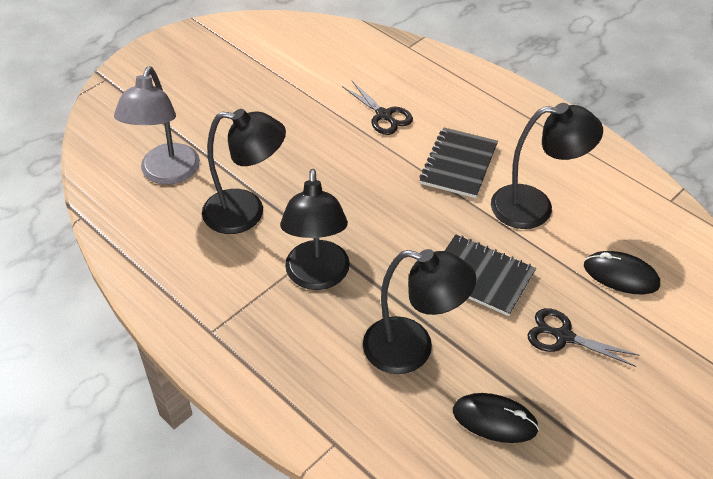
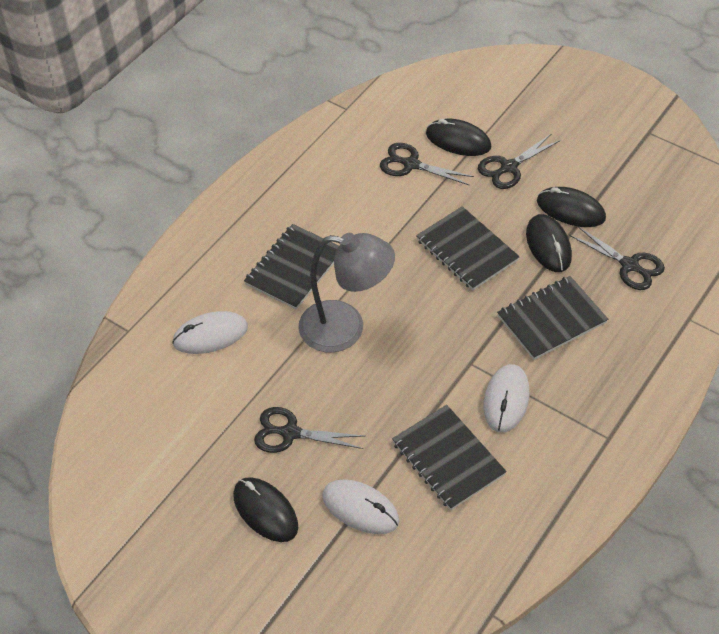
black lamp: 4 -> 0
black mouse: 2 -> 4
black notebook: 2 -> 4
black scissors: 2 -> 4
white mouse: 0 -> 3

